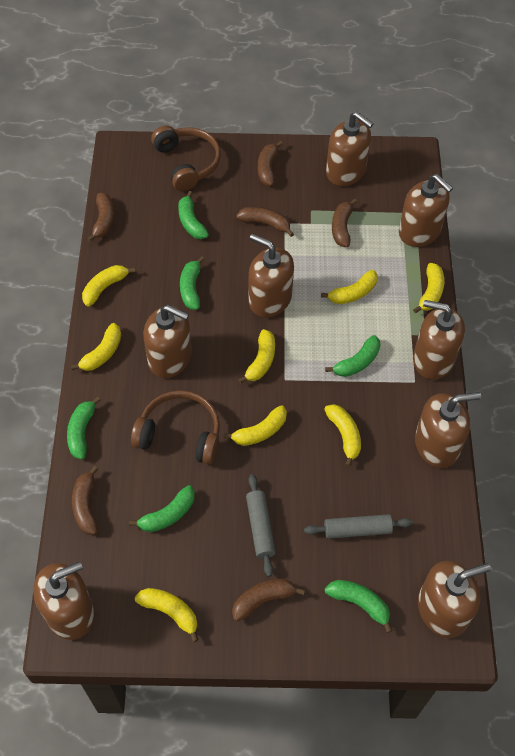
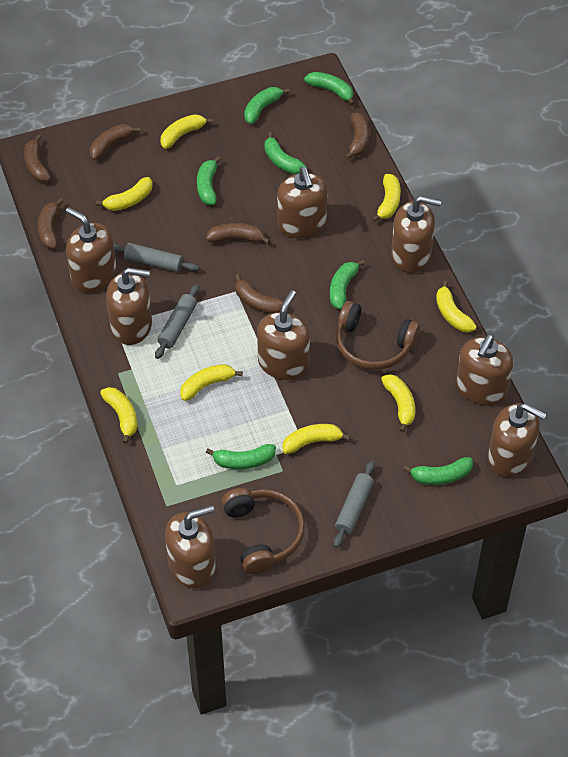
green banana: 6 -> 7
grey rolling pin: 2 -> 3

